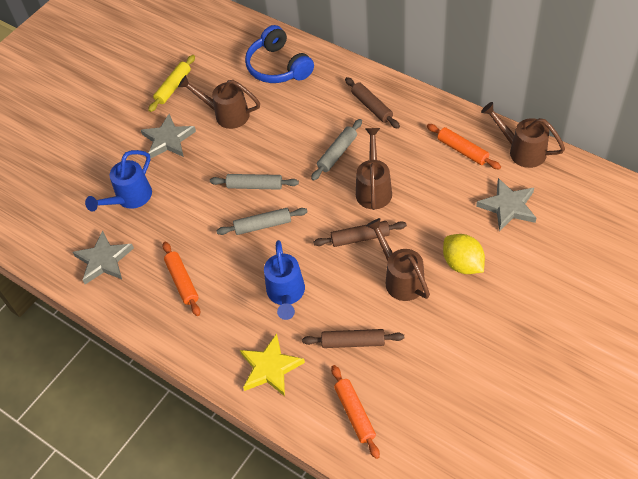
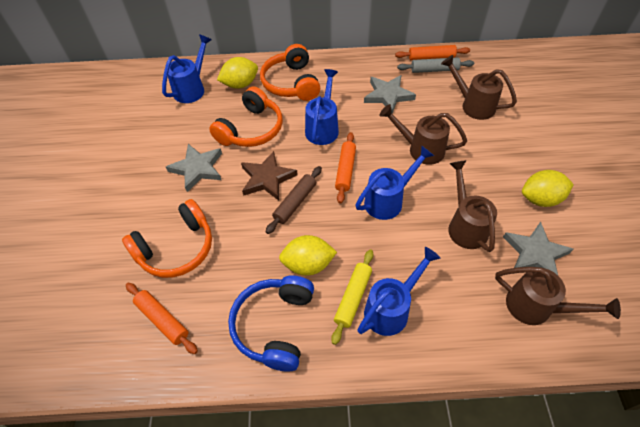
blue watering can: 2 -> 4
brown rolling pin: 3 -> 1
brown star: 0 -> 1
grey rolling pin: 3 -> 1
orange headphones: 0 -> 3
yellow lemon: 1 -> 3
yellow star: 1 -> 0

